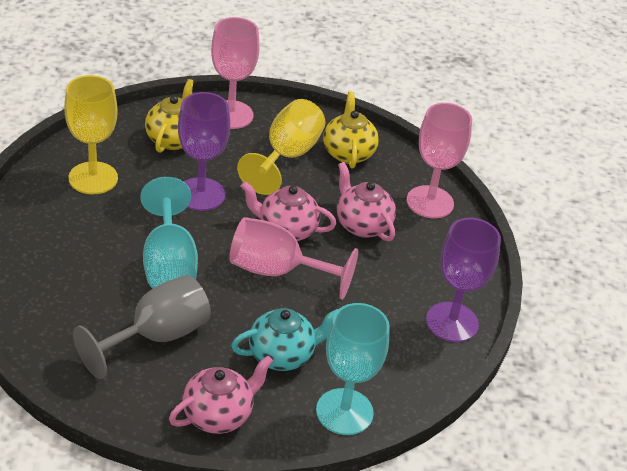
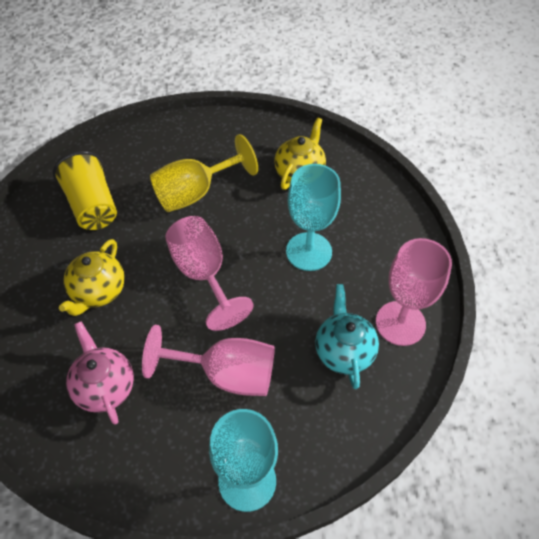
grey goblet: 1 -> 0
pink teapot: 3 -> 1
purple goblet: 2 -> 0
yellow cup: 0 -> 1
yellow goblet: 2 -> 1

